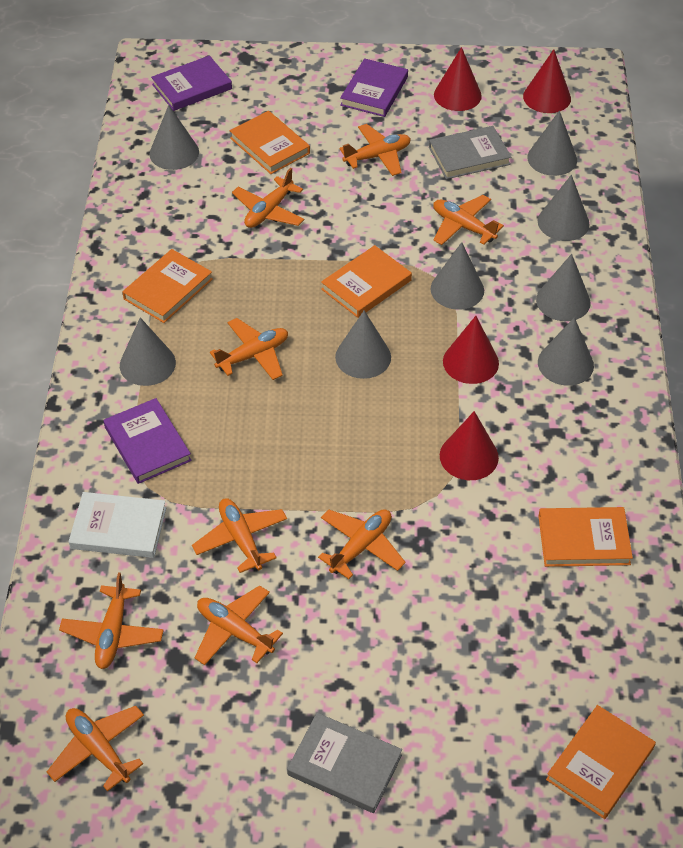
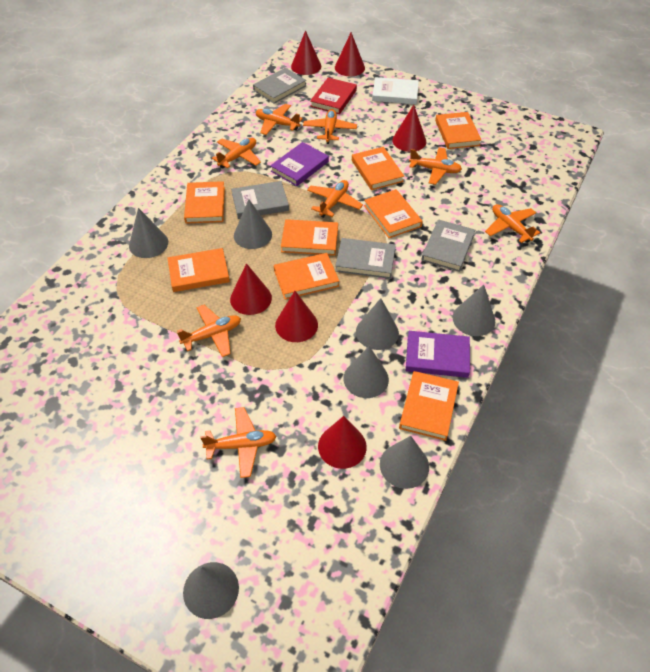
grey book: 2 -> 4
grey cone: 8 -> 7
orange book: 5 -> 8
orange plane: 9 -> 8
purple book: 3 -> 2
red book: 0 -> 1
red cone: 4 -> 6

